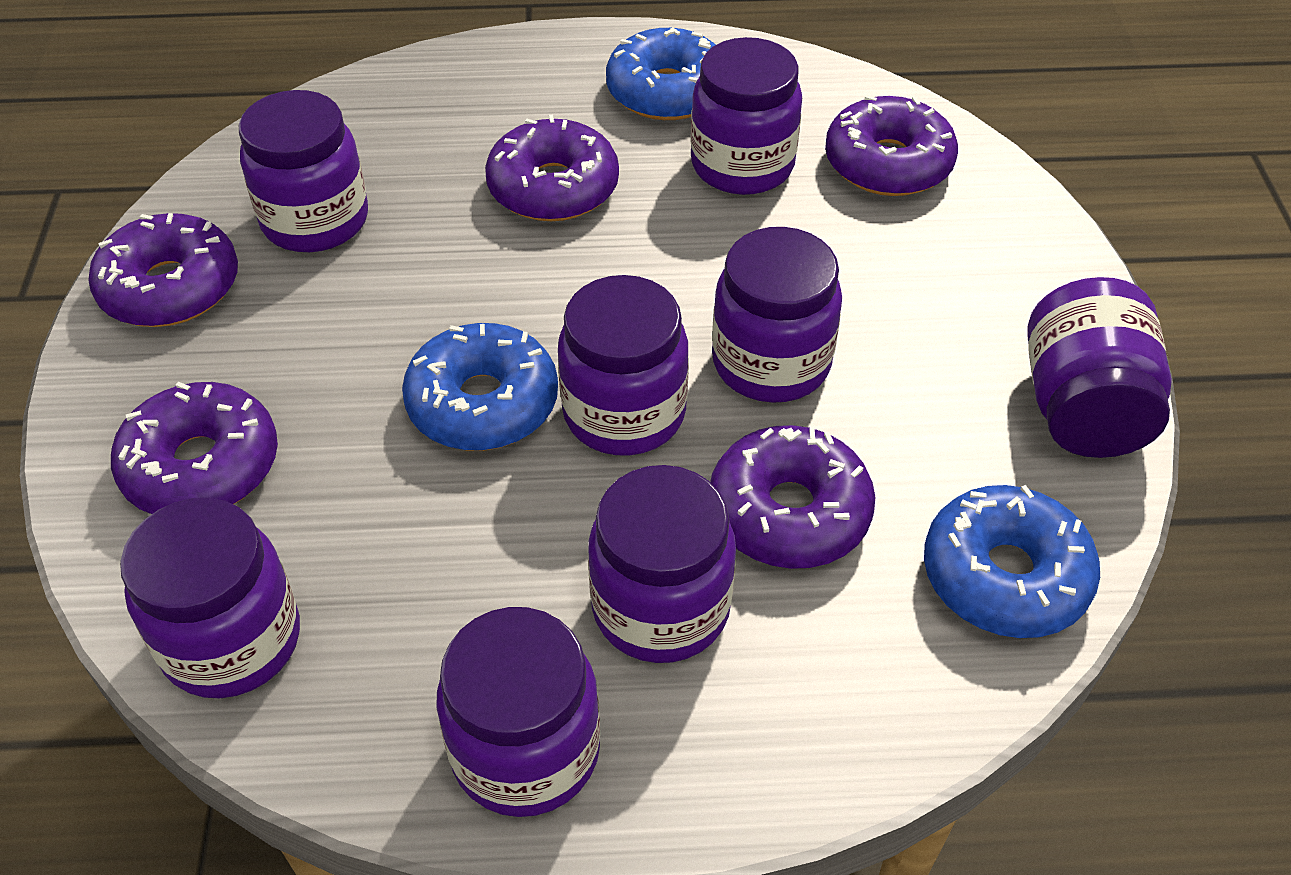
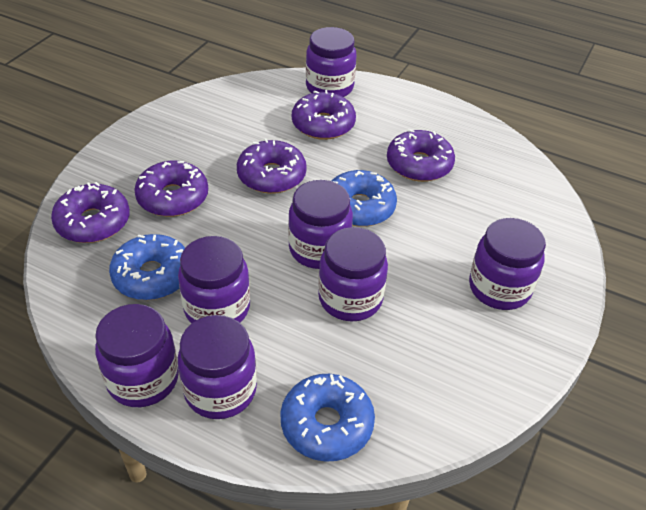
purple jar: 8 -> 7

